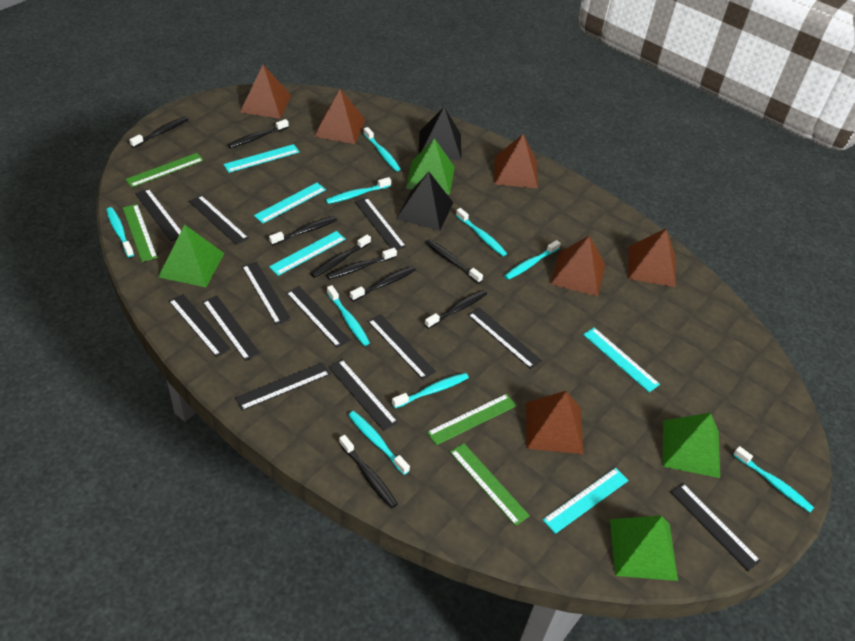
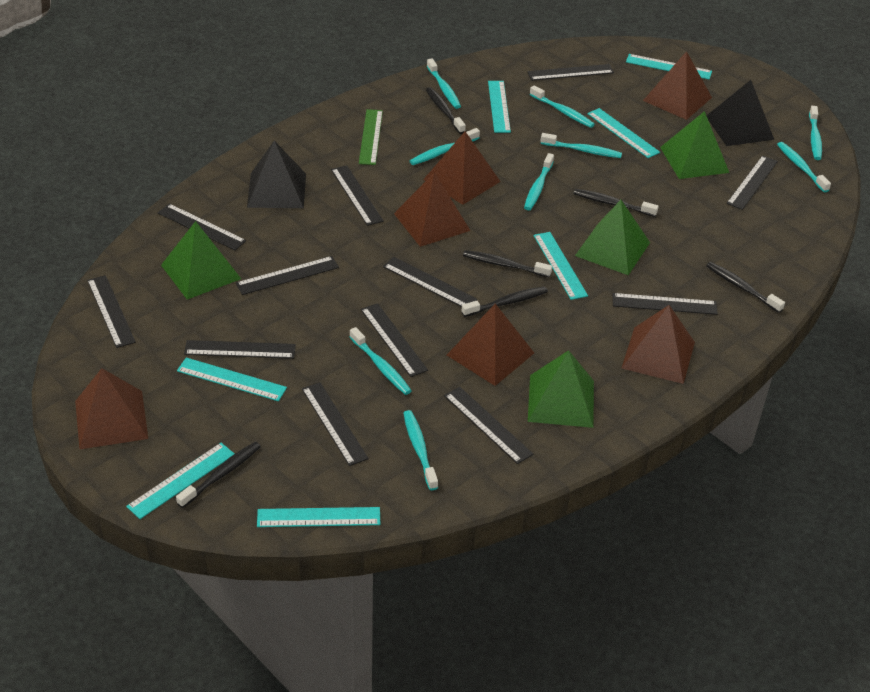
black toothbrush: 9 -> 6
green ruler: 4 -> 1
turquoise ruler: 5 -> 7

